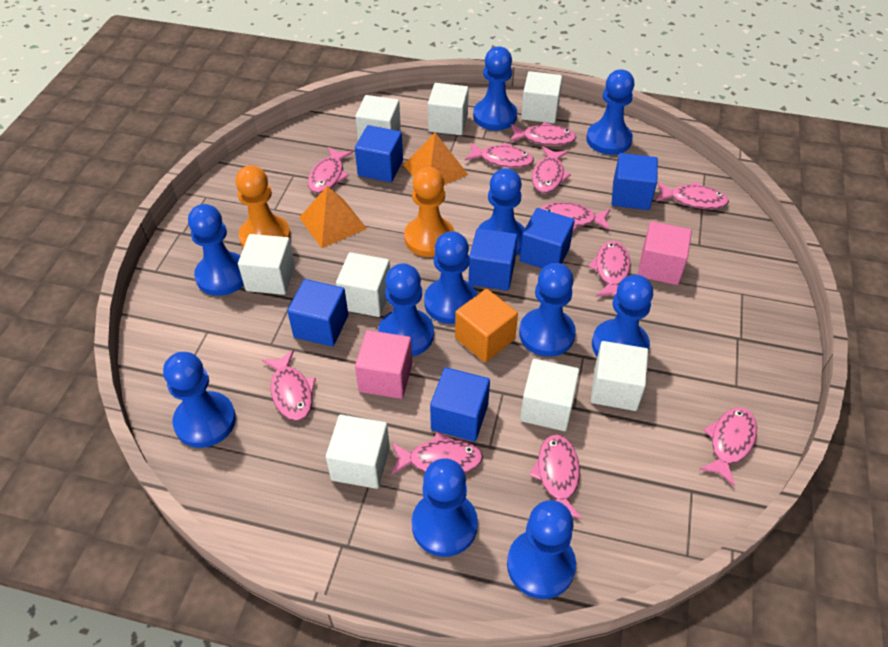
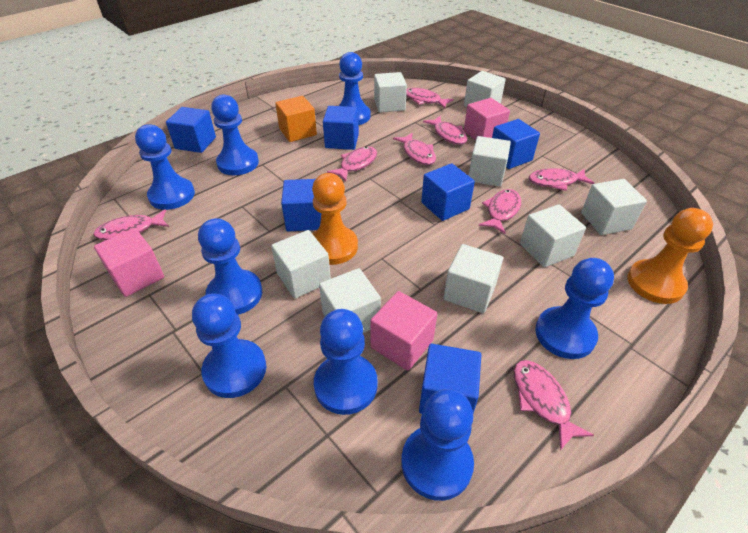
blue pawn: 11 -> 8
orange pyramid: 2 -> 0
pink cube: 2 -> 3
pink fish: 11 -> 8

